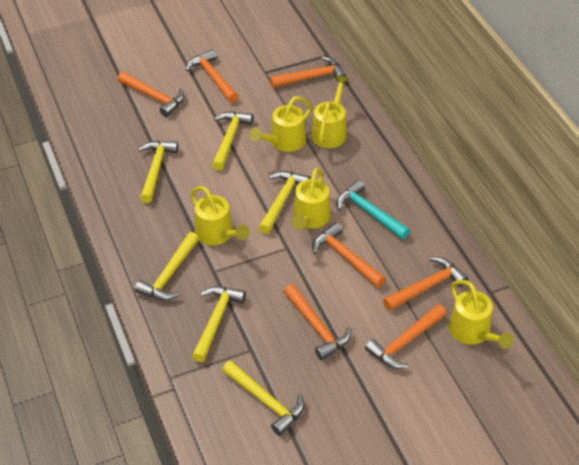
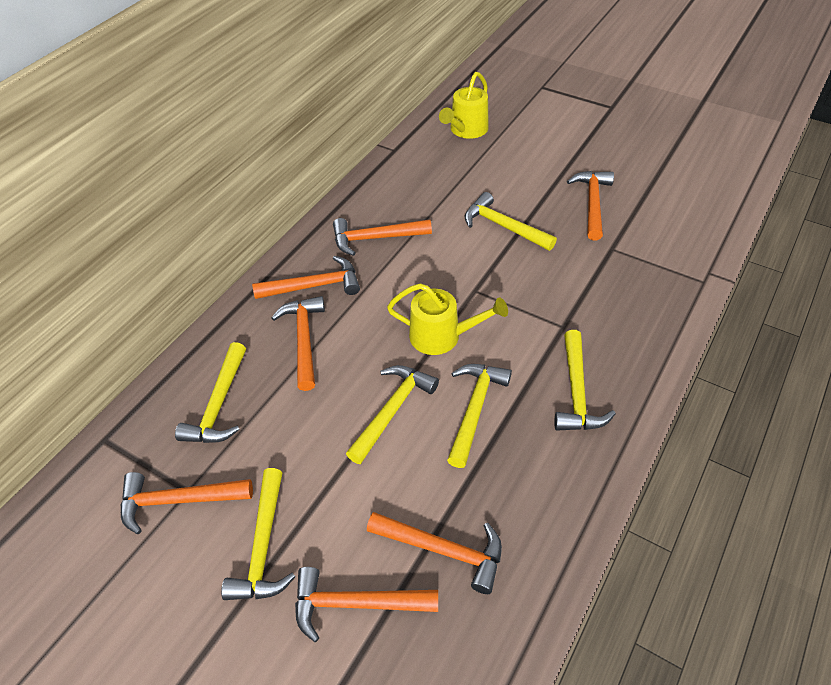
turquoise hammer: 1 -> 0
yellow watering can: 5 -> 2

